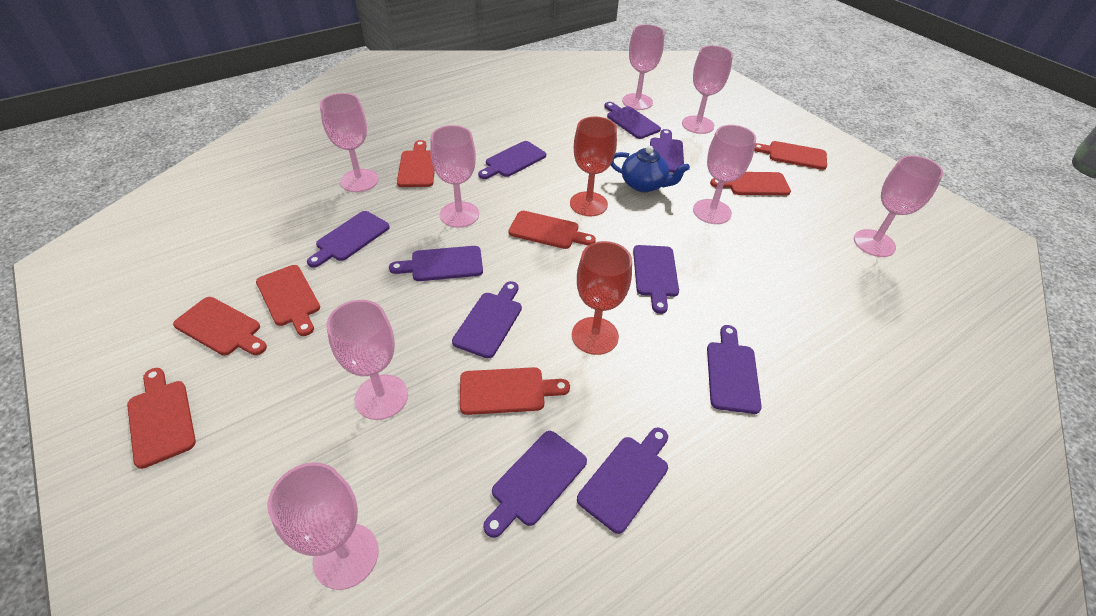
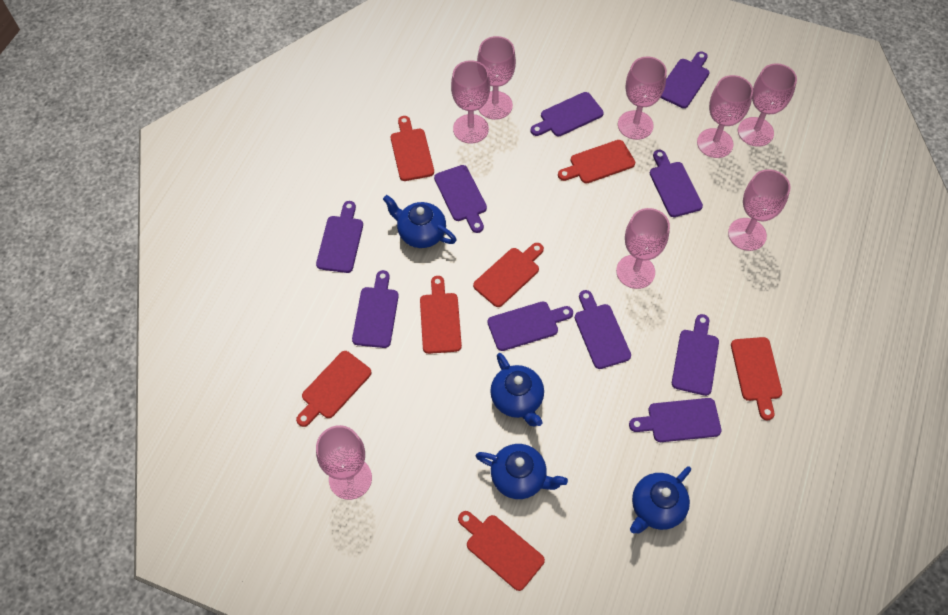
blue teapot: 1 -> 4
red cutting board: 8 -> 7
red goblet: 2 -> 0

